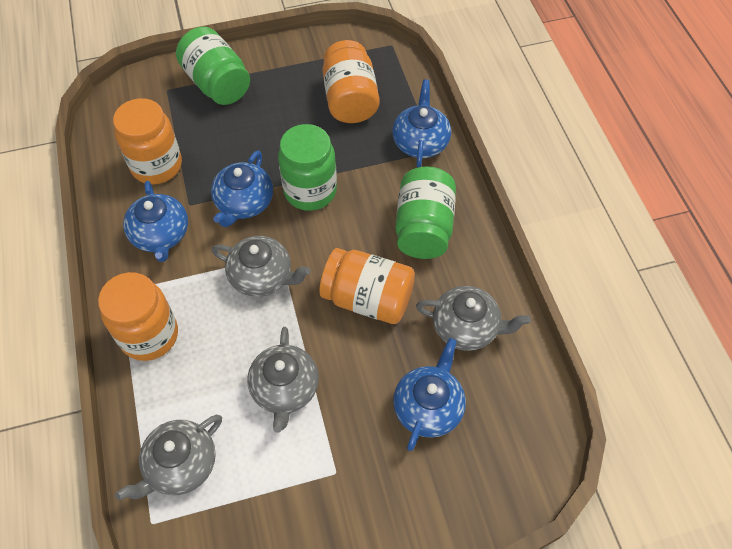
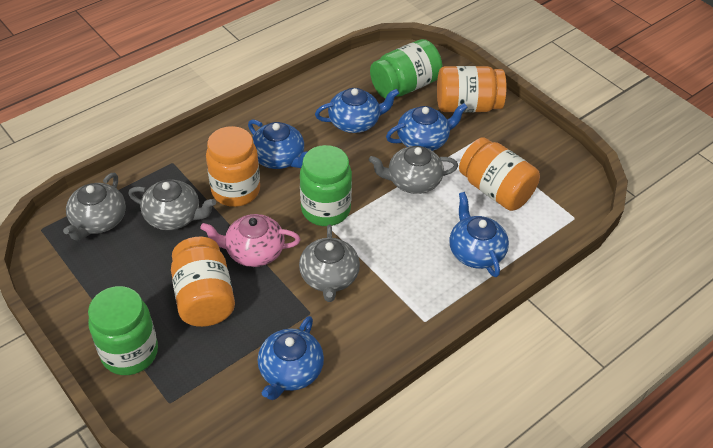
blue teapot: 4 -> 5
pink teapot: 0 -> 1

